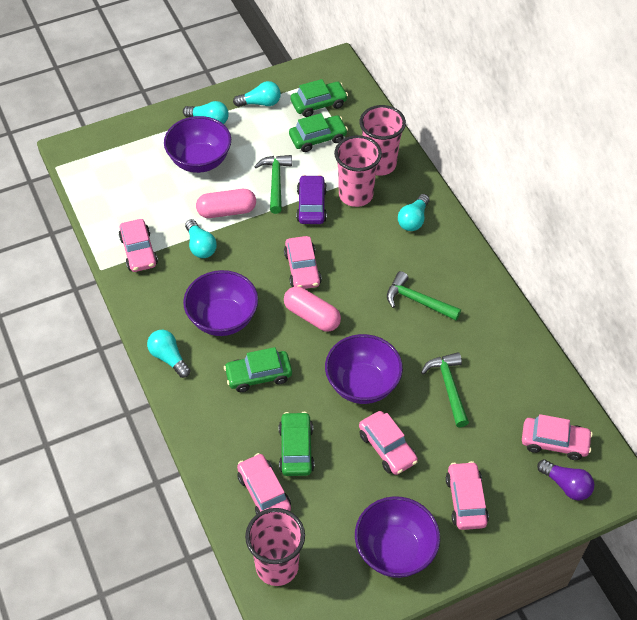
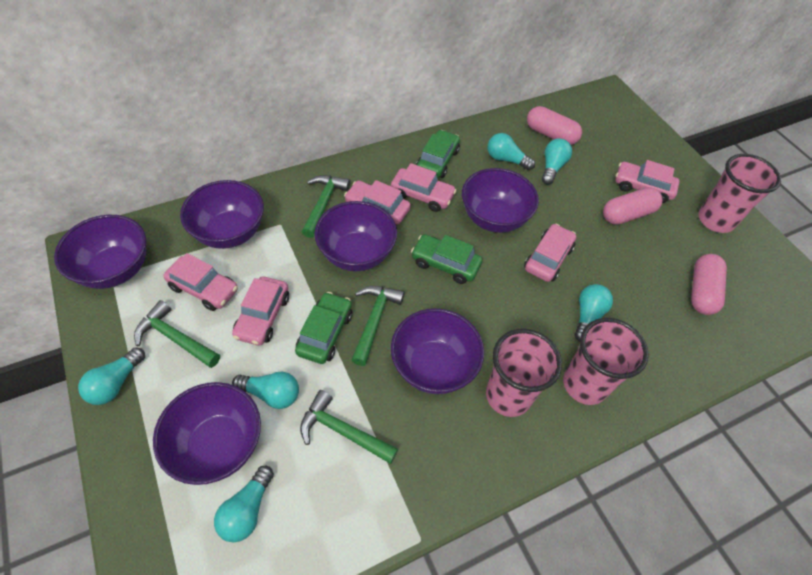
green car: 4 -> 3
green hammer: 3 -> 4
pink capsule: 2 -> 3
purple bowl: 4 -> 6
purple car: 1 -> 0
purple light bulb: 1 -> 0
turquoise light bulb: 5 -> 6

